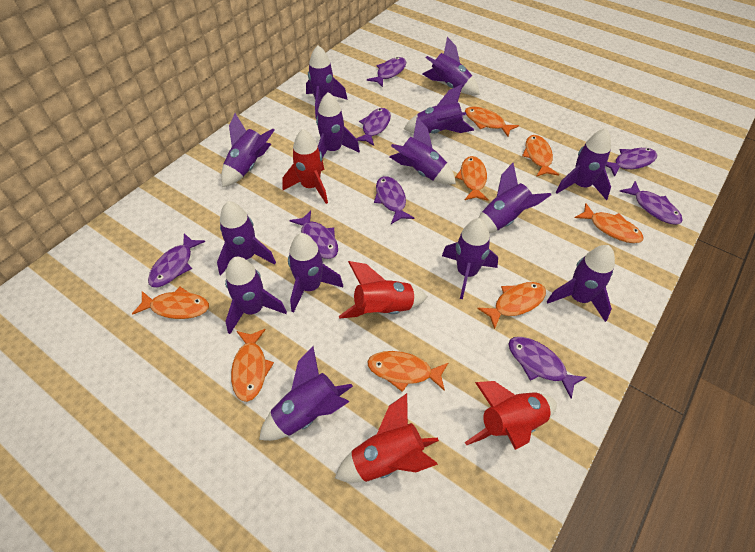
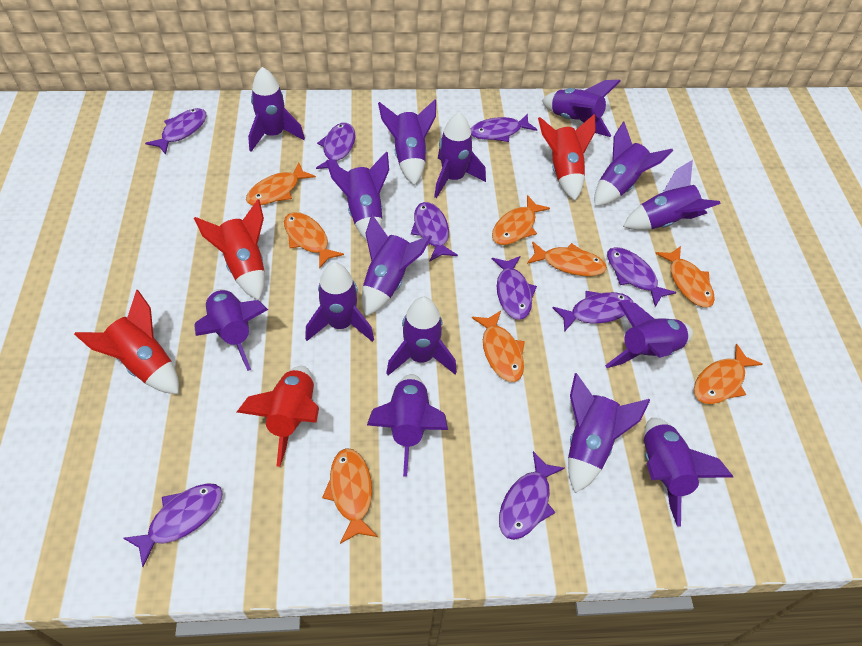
purple fish: 8 -> 9
purple rocket: 14 -> 15

